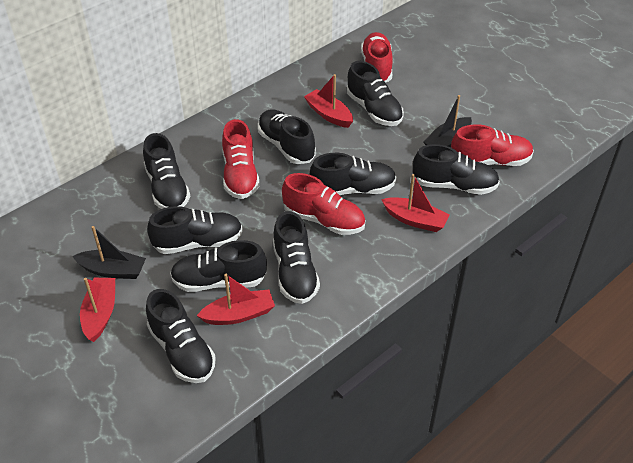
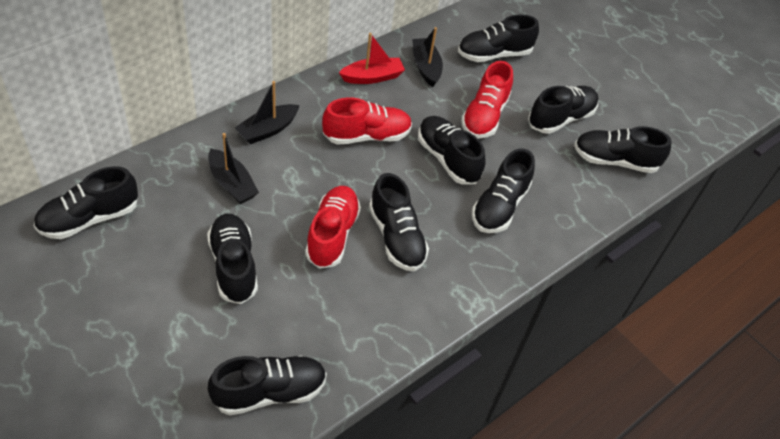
black boat: 2 -> 3
red boat: 4 -> 1
red shoe: 4 -> 3

